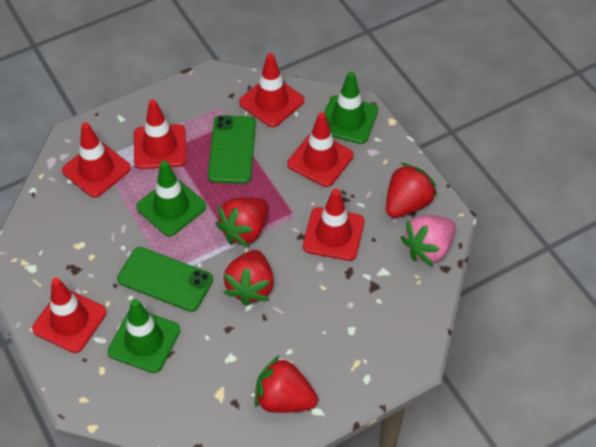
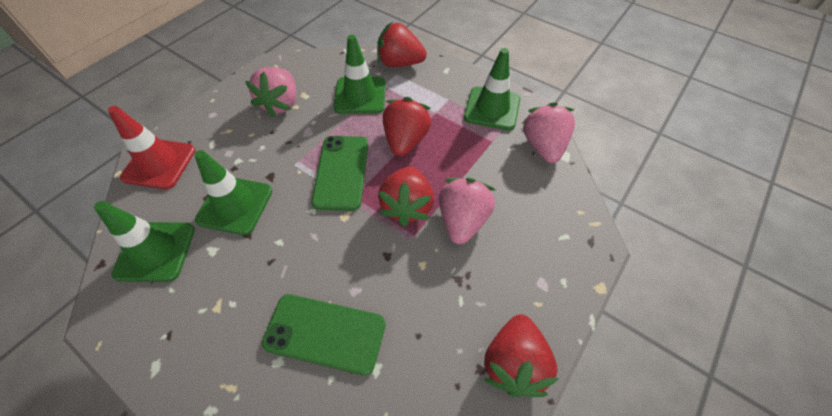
green traffic cone: 3 -> 4
pink strawberry: 1 -> 3
red traffic cone: 6 -> 1

